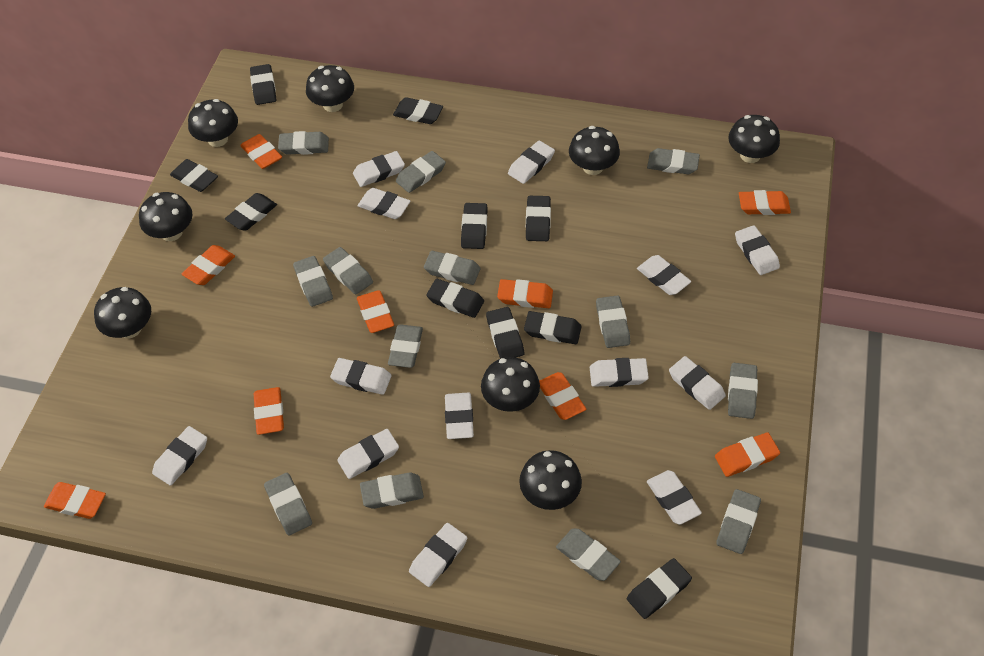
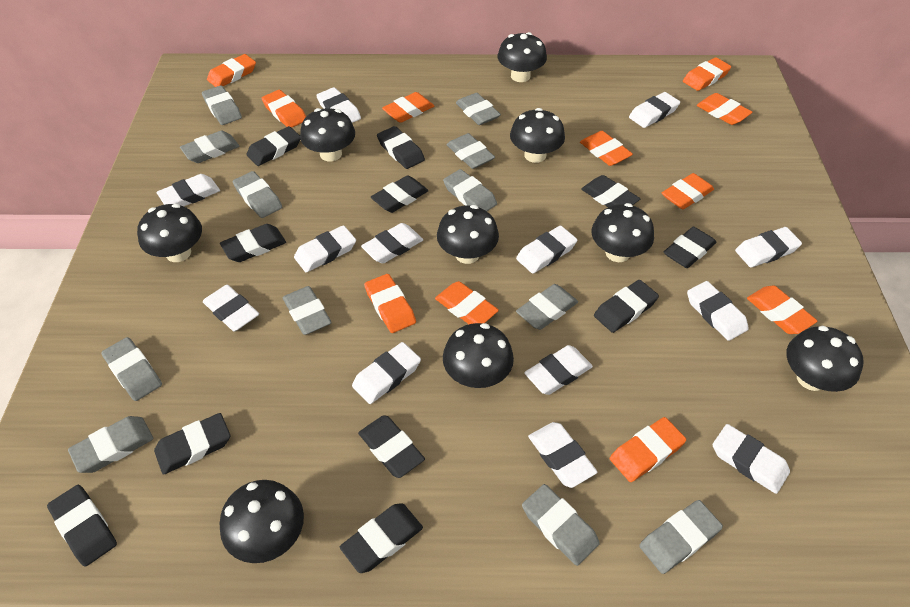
black eraser: 10 -> 11
black mushroom: 8 -> 9
grey eraser: 13 -> 12
orange eraser: 9 -> 11

